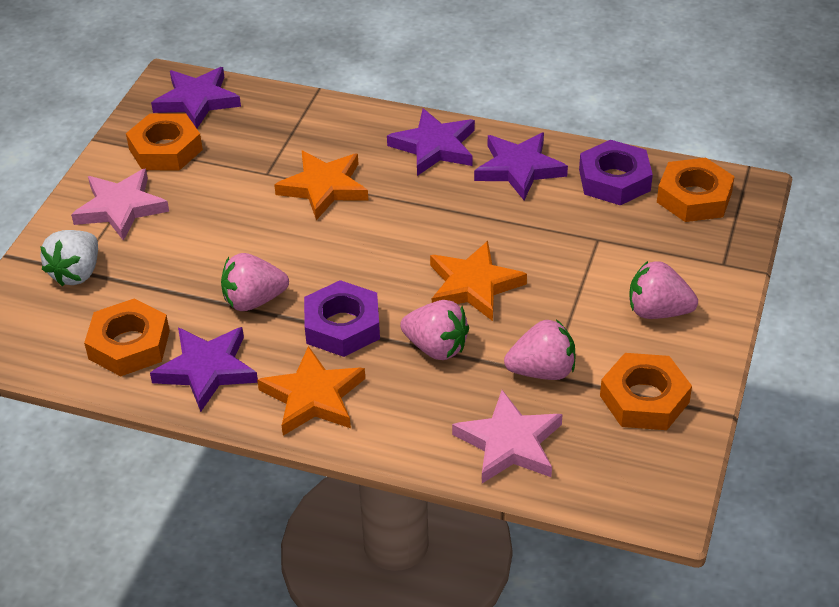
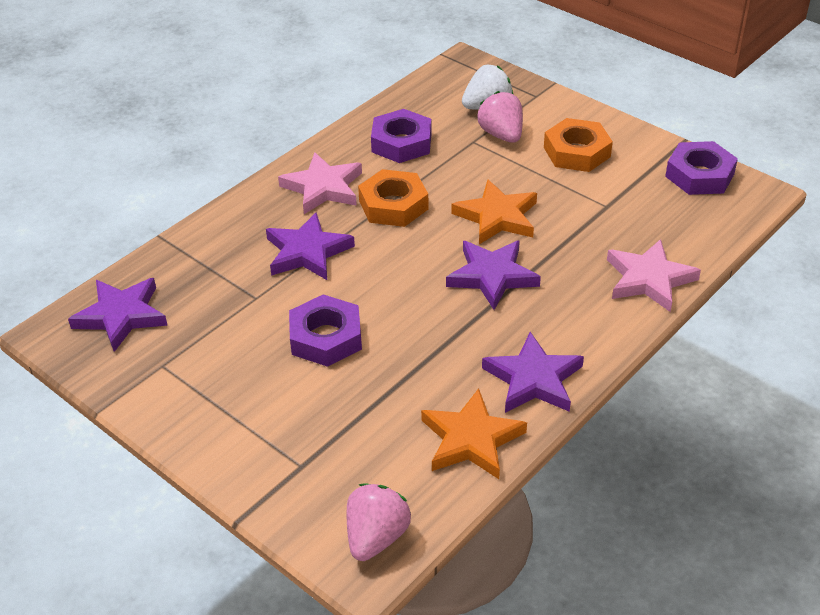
orange nut: 4 -> 2
orange star: 3 -> 2
pink strawberry: 4 -> 2
purple nut: 2 -> 3

